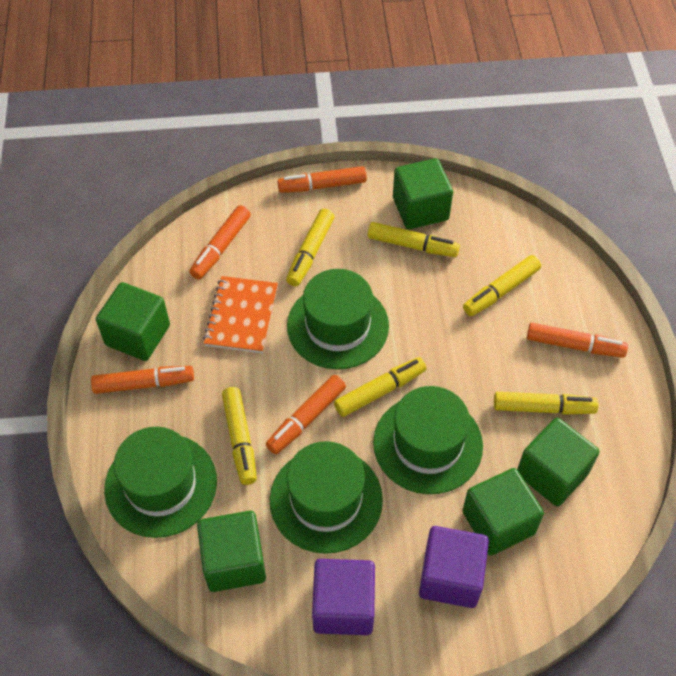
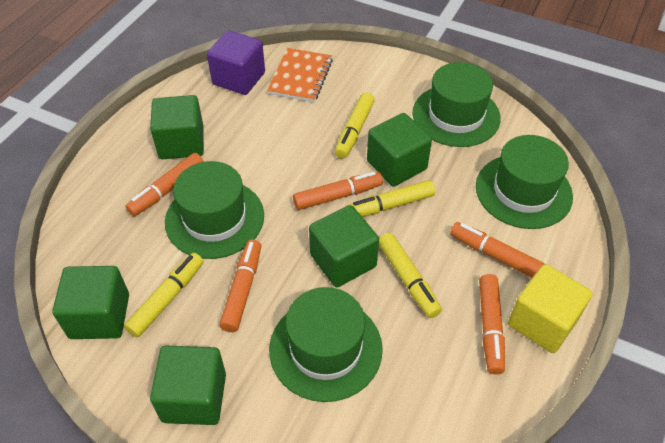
purple cube: 2 -> 1
yellow cube: 0 -> 1
yellow marker: 6 -> 4

